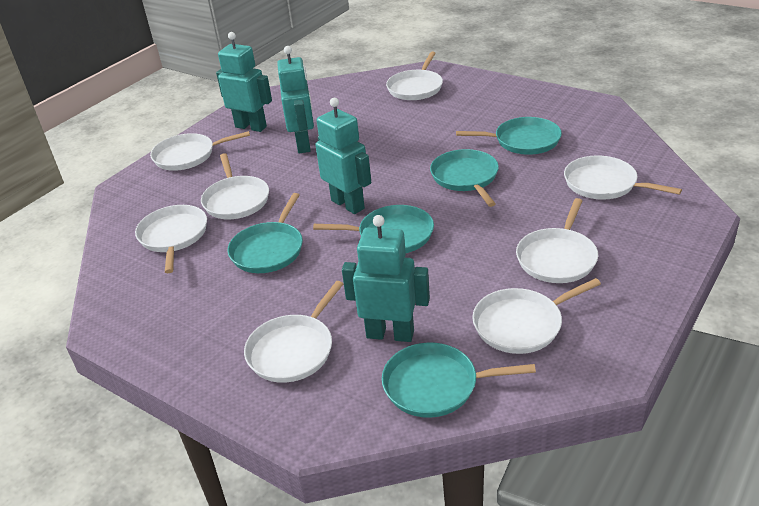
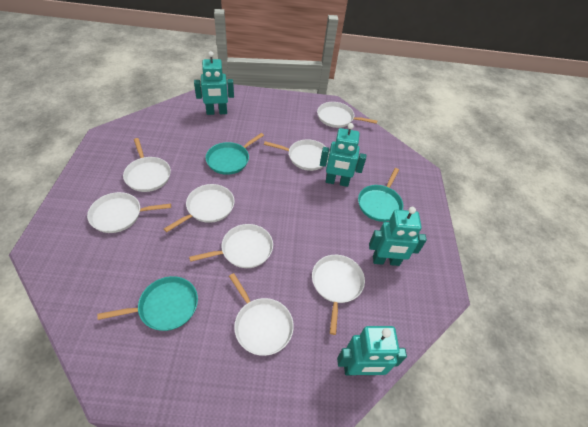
turquoise pan: 5 -> 3

